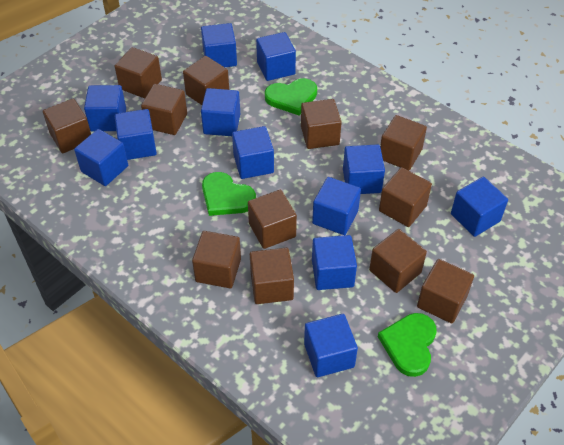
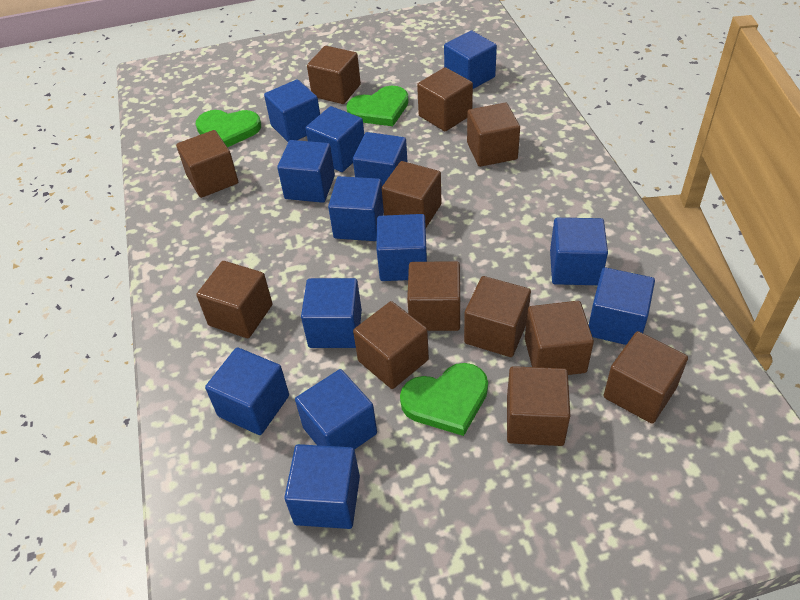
blue cube: 12 -> 13

